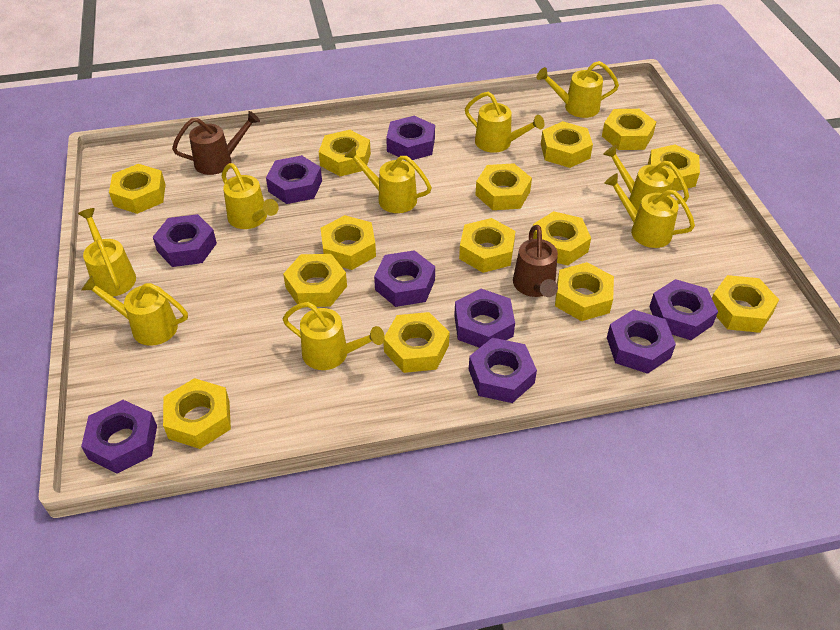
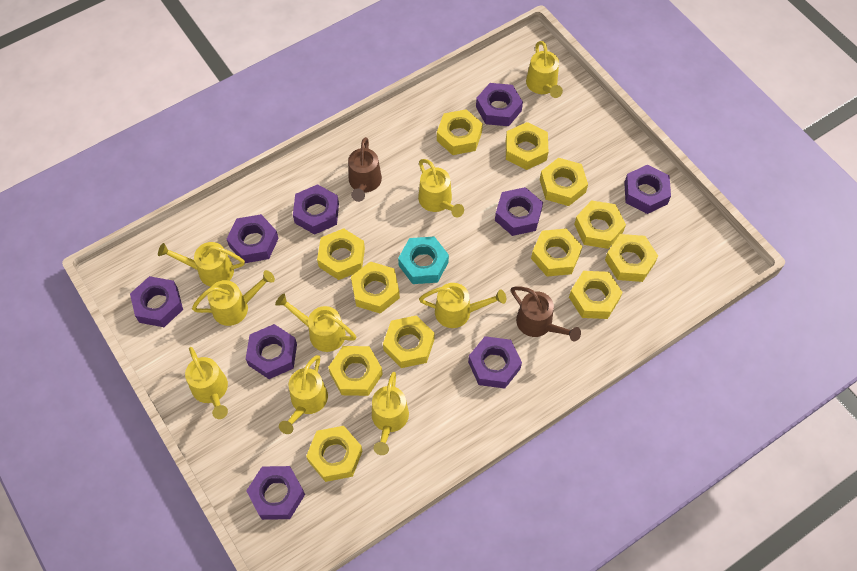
turquoise nut: 0 -> 1
yellow nut: 14 -> 12

